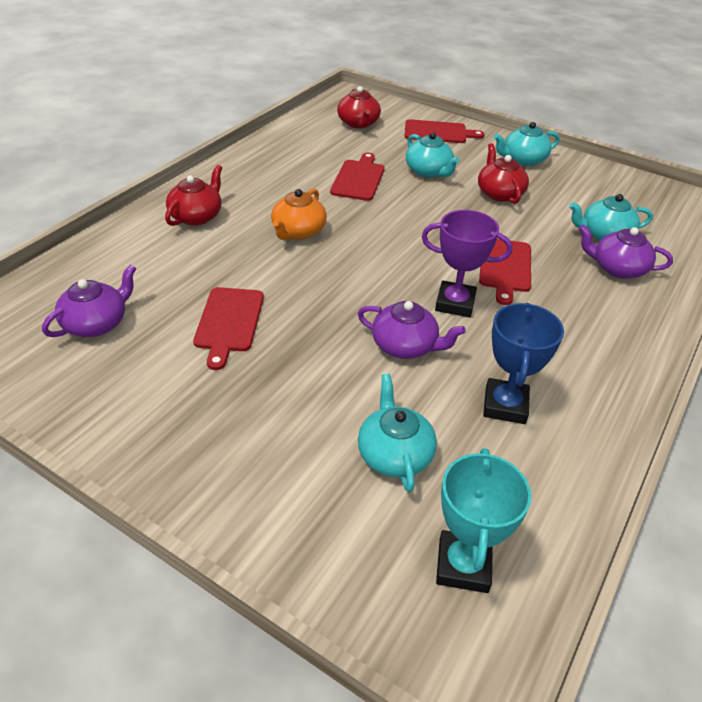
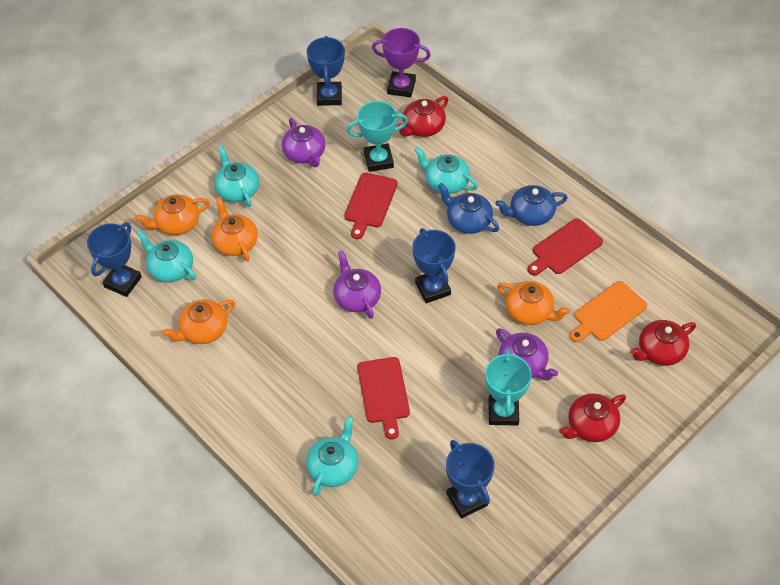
blue teapot: 0 -> 2
blue trophy: 1 -> 4
orange cutting board: 0 -> 1
orange teapot: 1 -> 4
red cutting board: 4 -> 3
turquoise trophy: 1 -> 2

